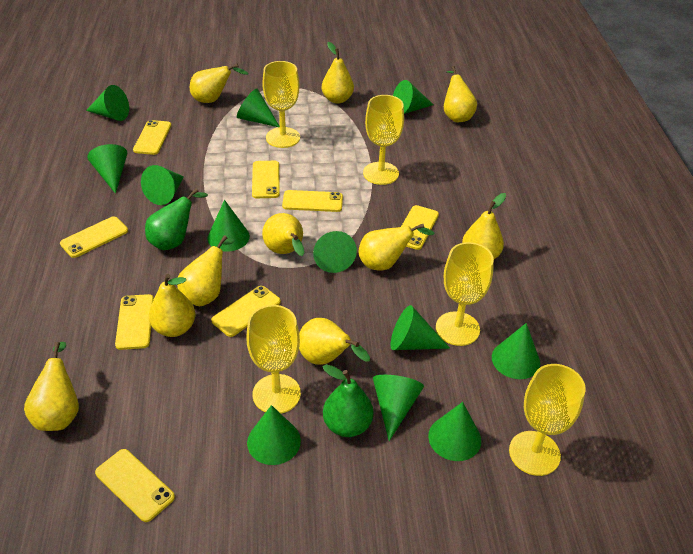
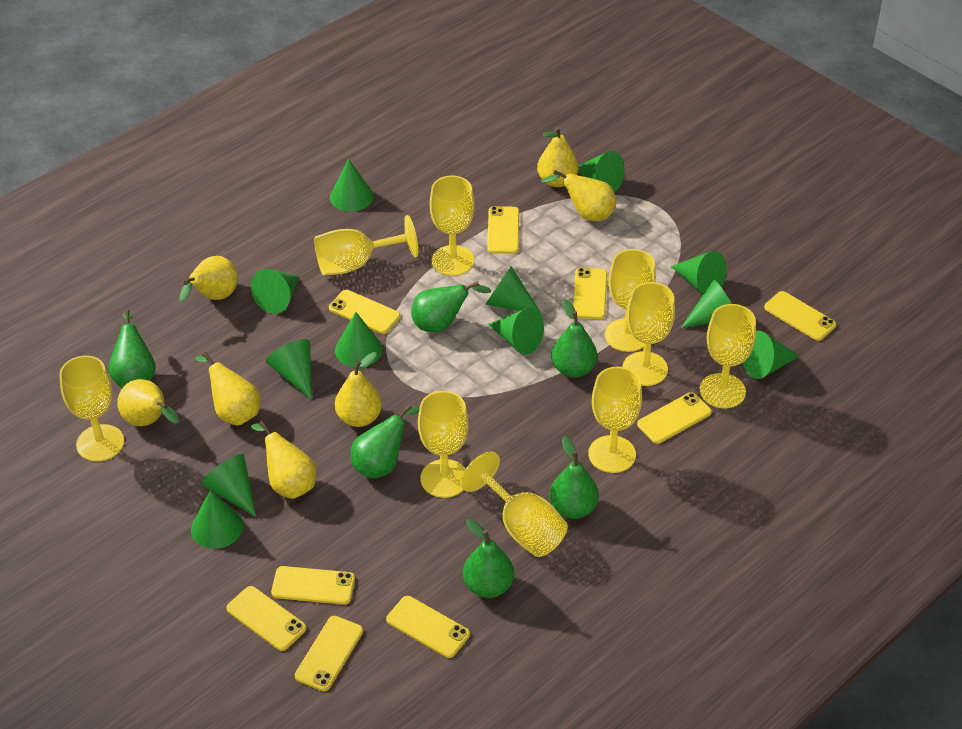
green pear: 2 -> 6
yellow goblet: 5 -> 9
yellow pear: 10 -> 7
yellow phone: 8 -> 9

